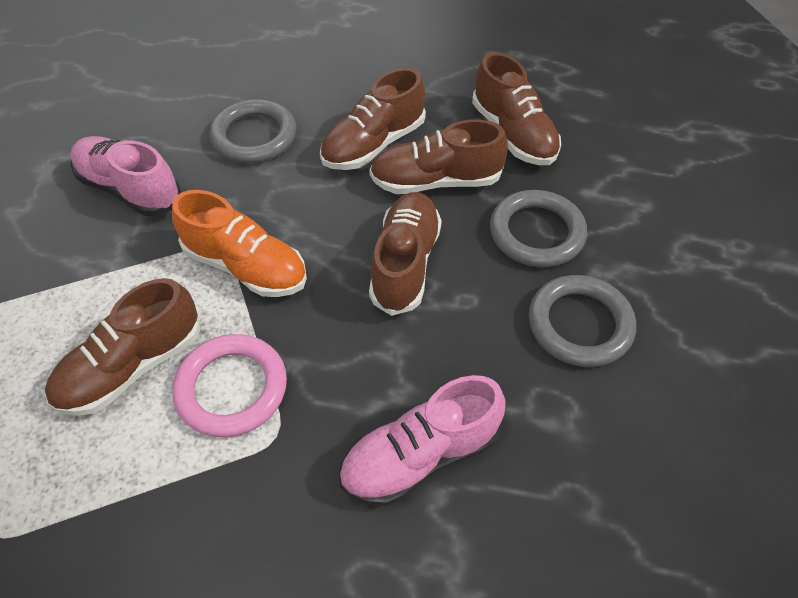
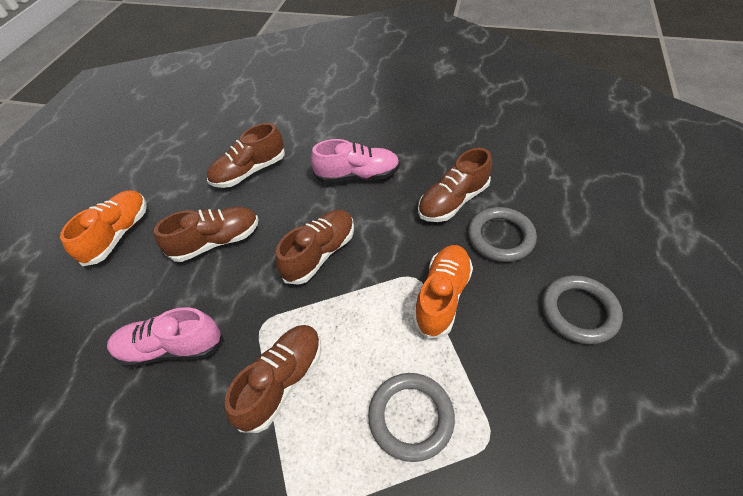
orange shoe: 1 -> 2
pink ring: 1 -> 0

